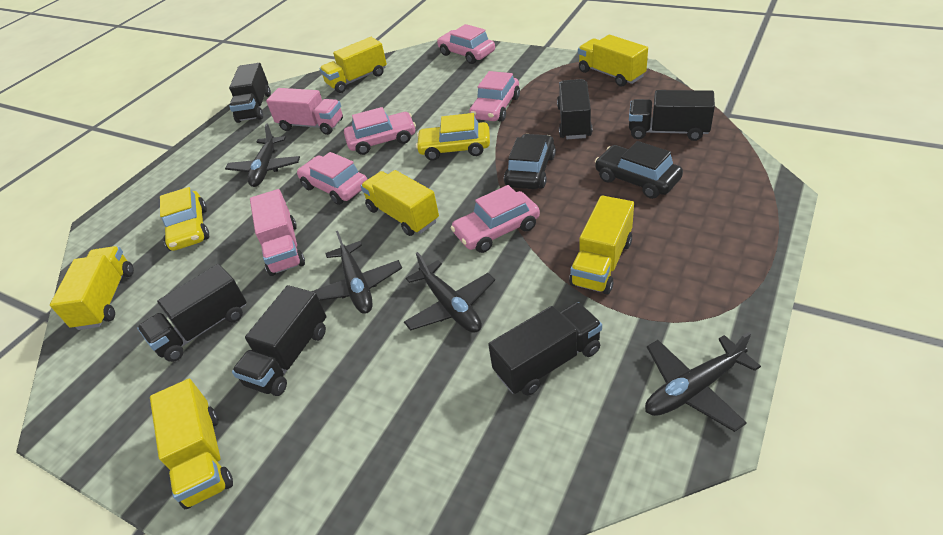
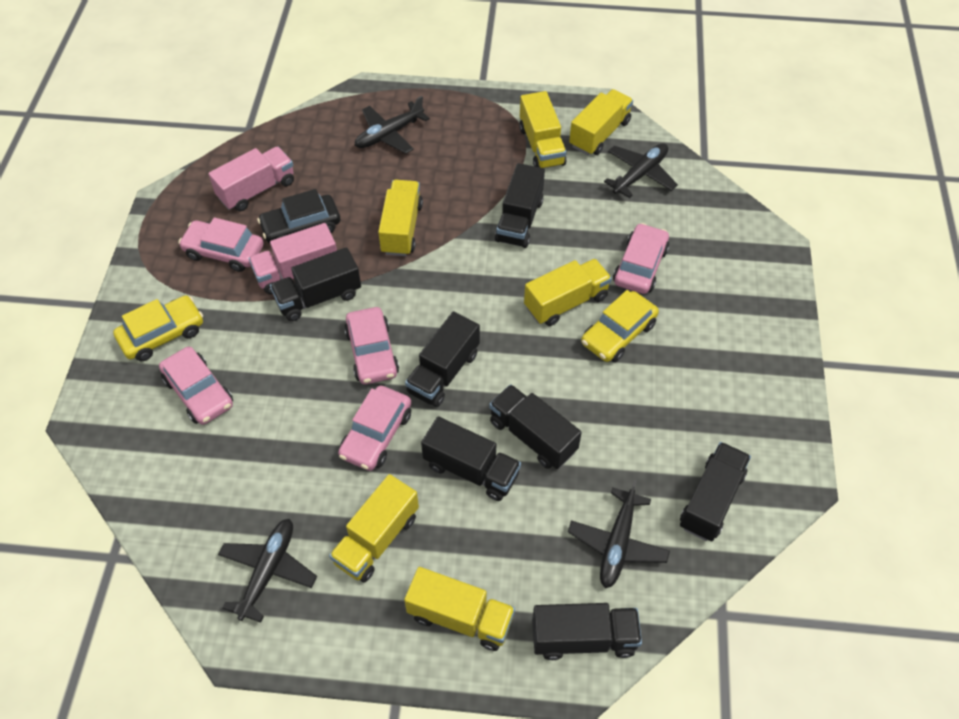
black car: 2 -> 1
black truck: 6 -> 7

